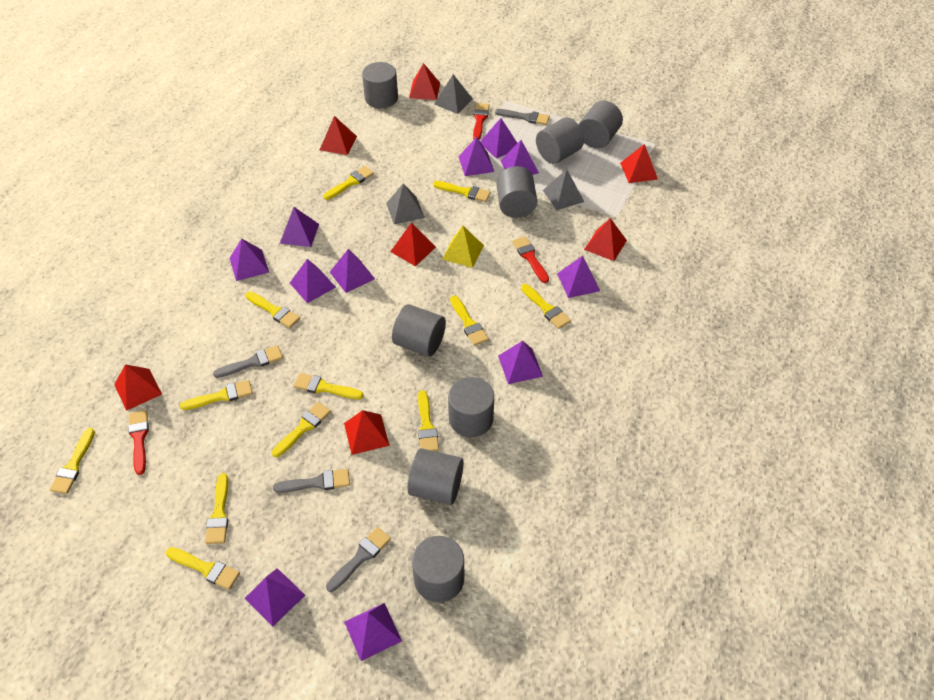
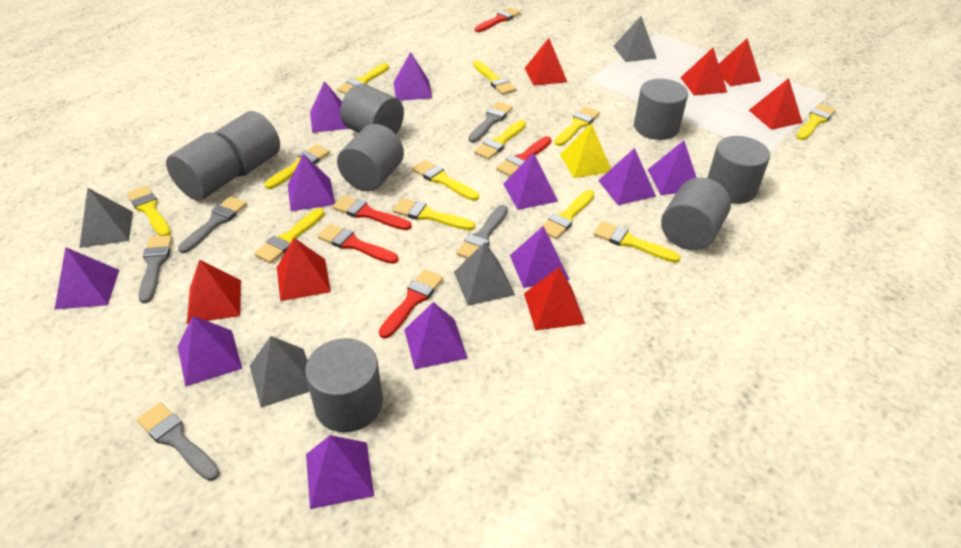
grey brush: 4 -> 5
grey pyramid: 3 -> 4
red brush: 3 -> 5

